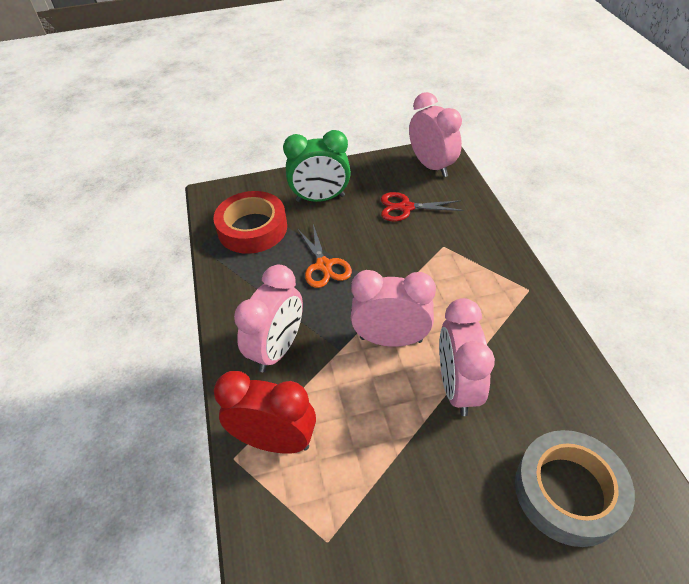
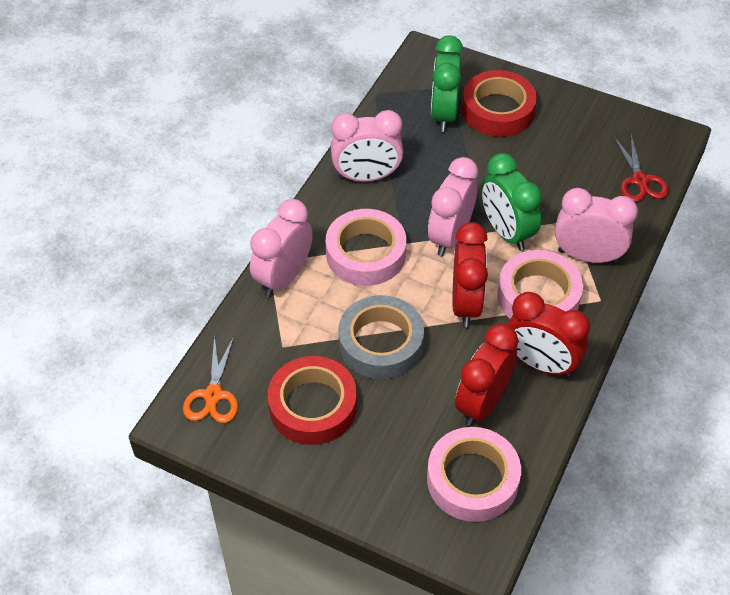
green clock: 1 -> 2
pink tape: 0 -> 3
red clock: 1 -> 3
red tape: 1 -> 2

